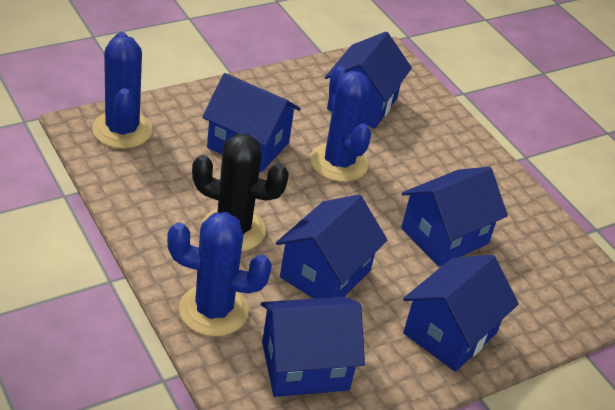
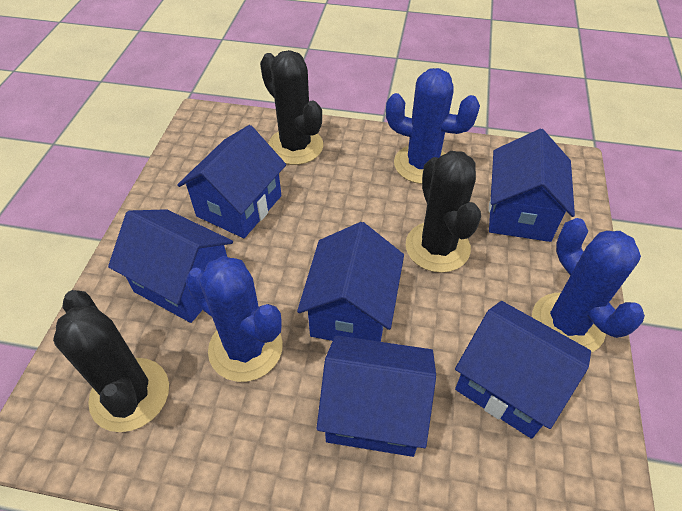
black cactus: 1 -> 3

